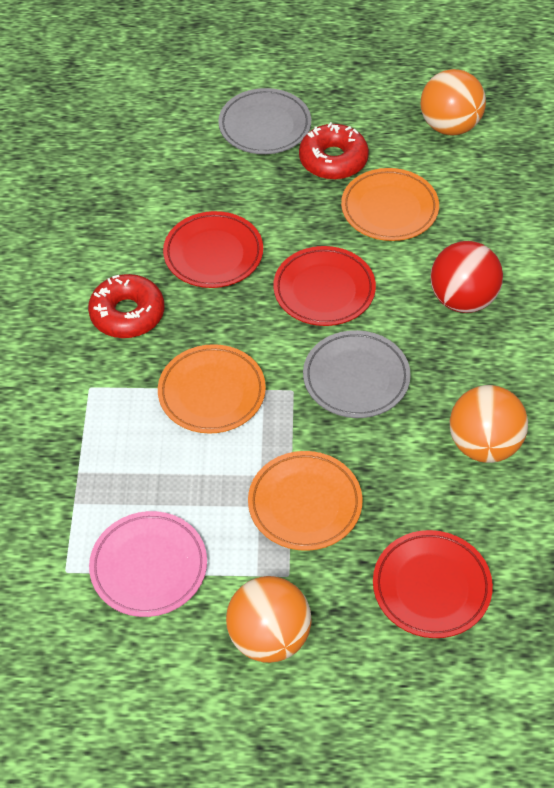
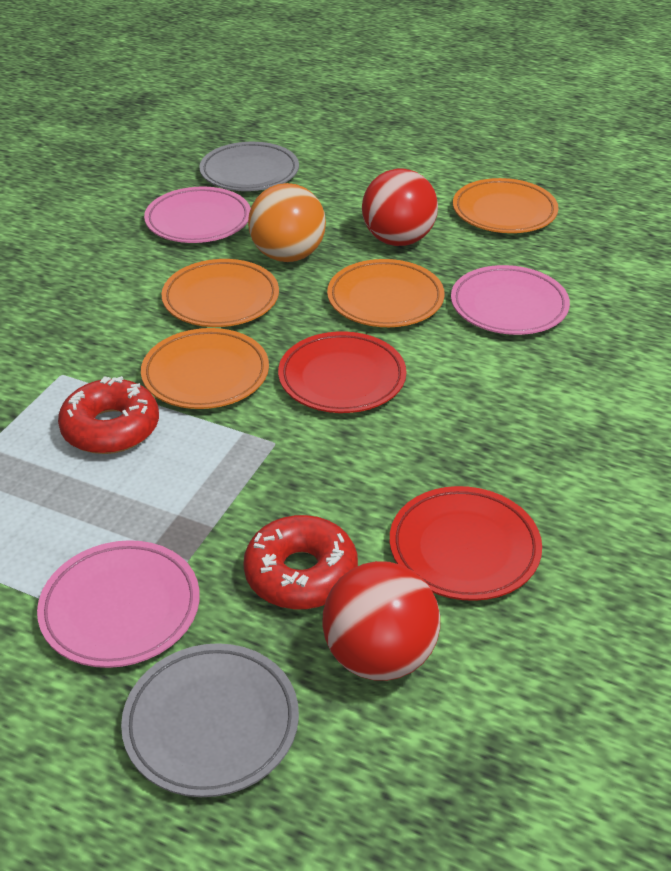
orange ball: 3 -> 1
orange plate: 3 -> 4
pink plate: 1 -> 3
red ball: 1 -> 2
red plate: 3 -> 2

